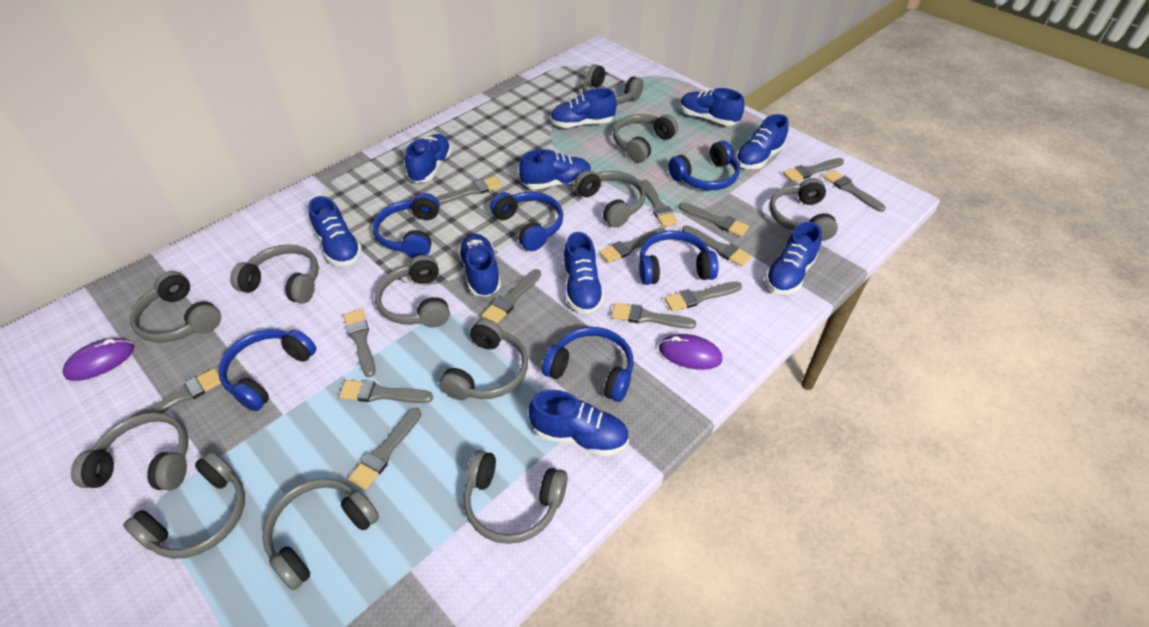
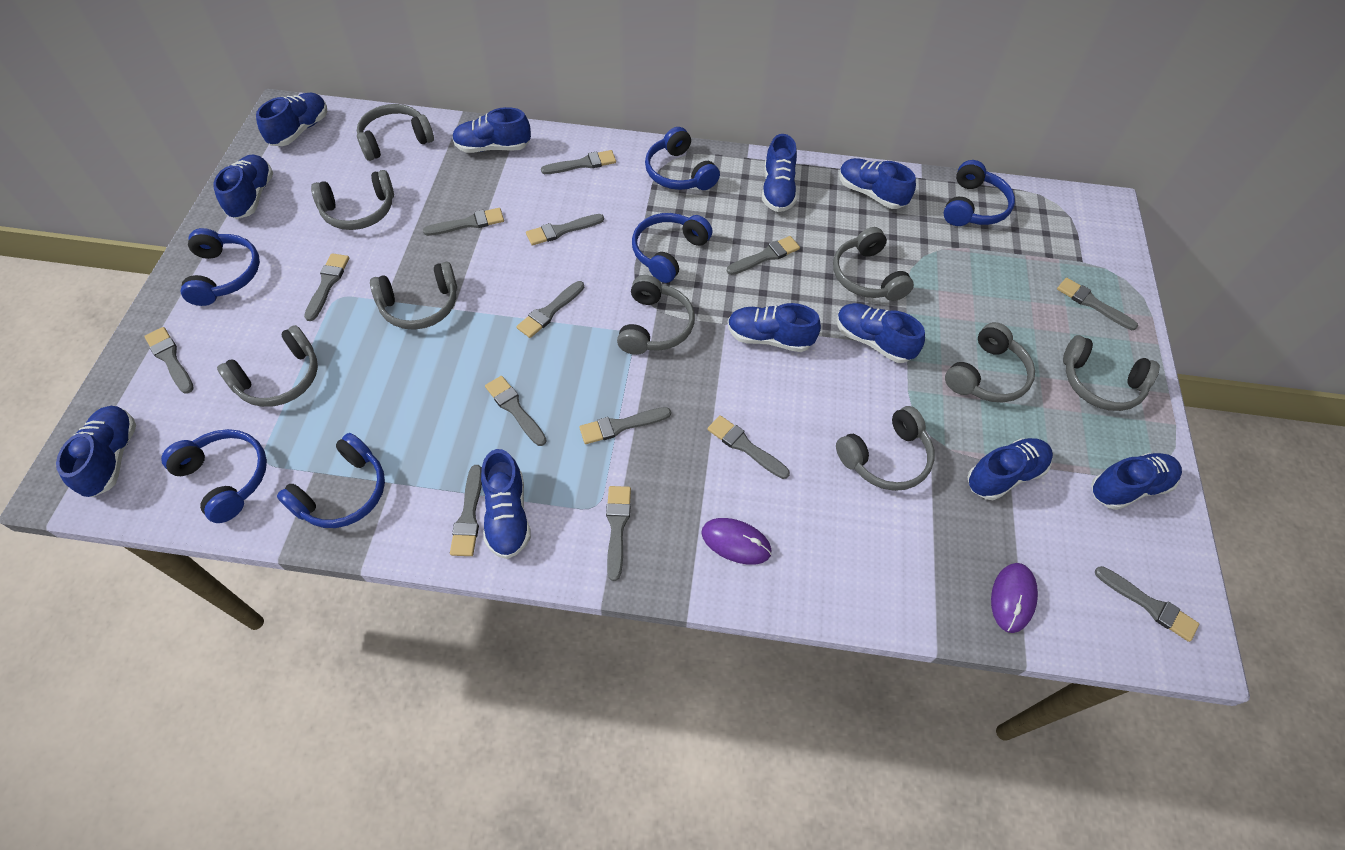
blue shoe: 10 -> 11
grey headphones: 12 -> 9

